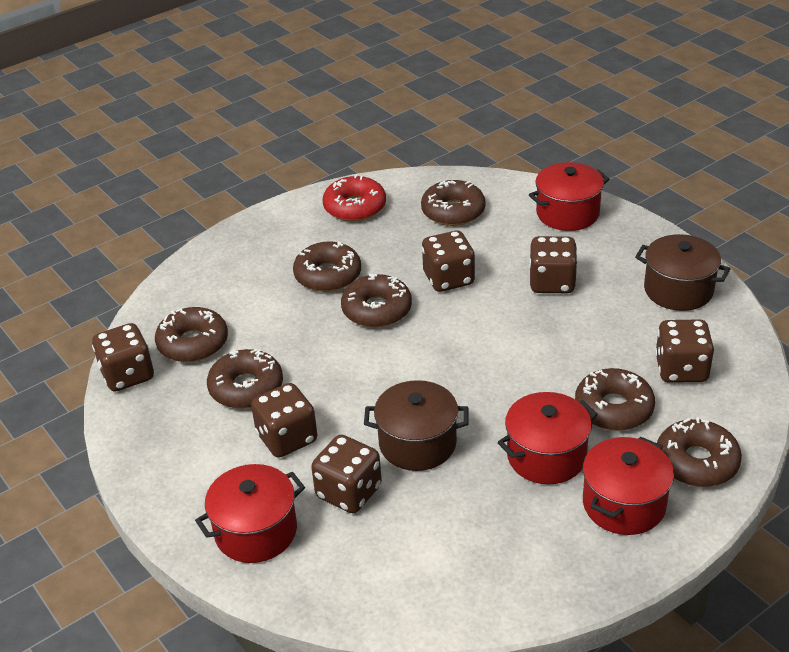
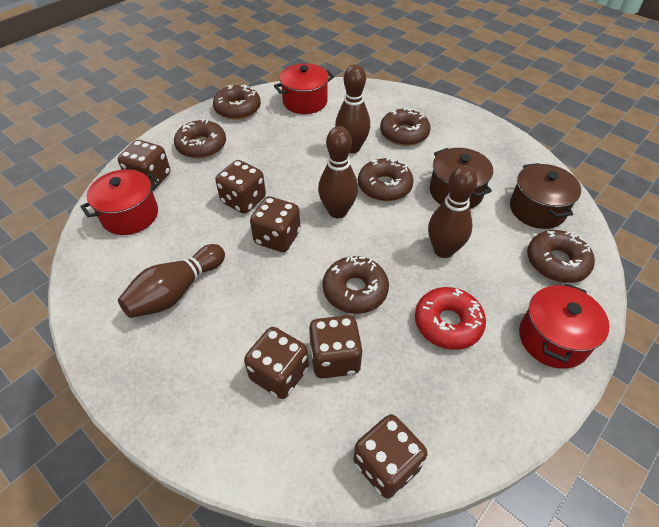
brown bowling pin: 0 -> 4
brown donut: 7 -> 6
red pot: 4 -> 3

